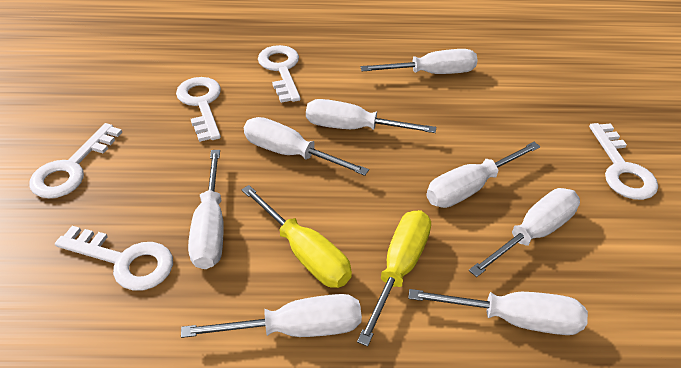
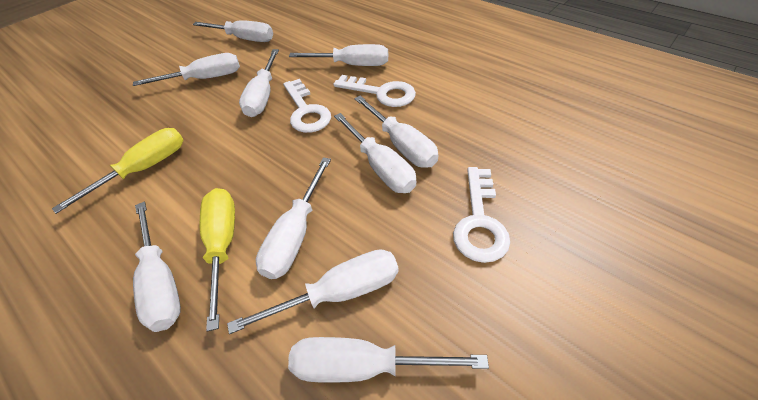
white key: 5 -> 3
white screwdriver: 8 -> 10

